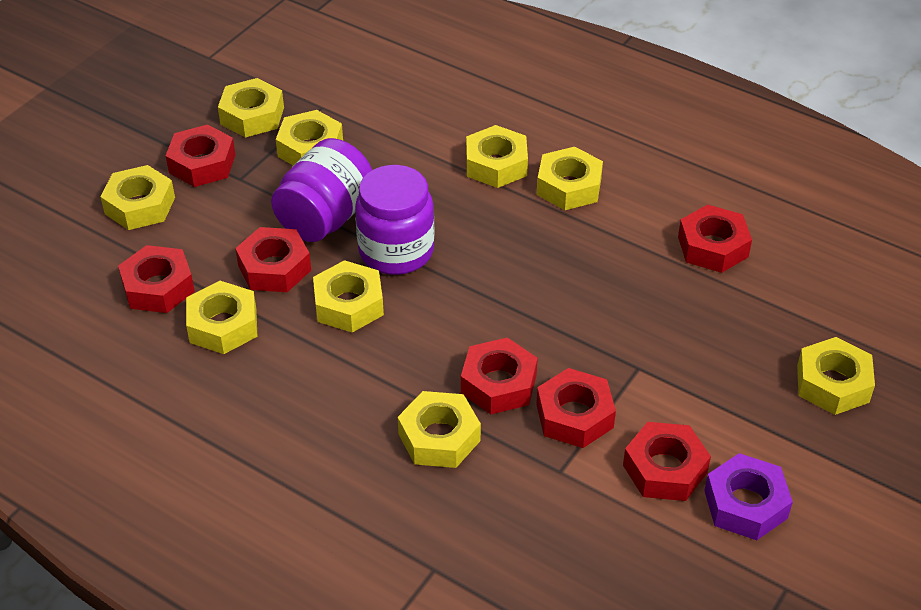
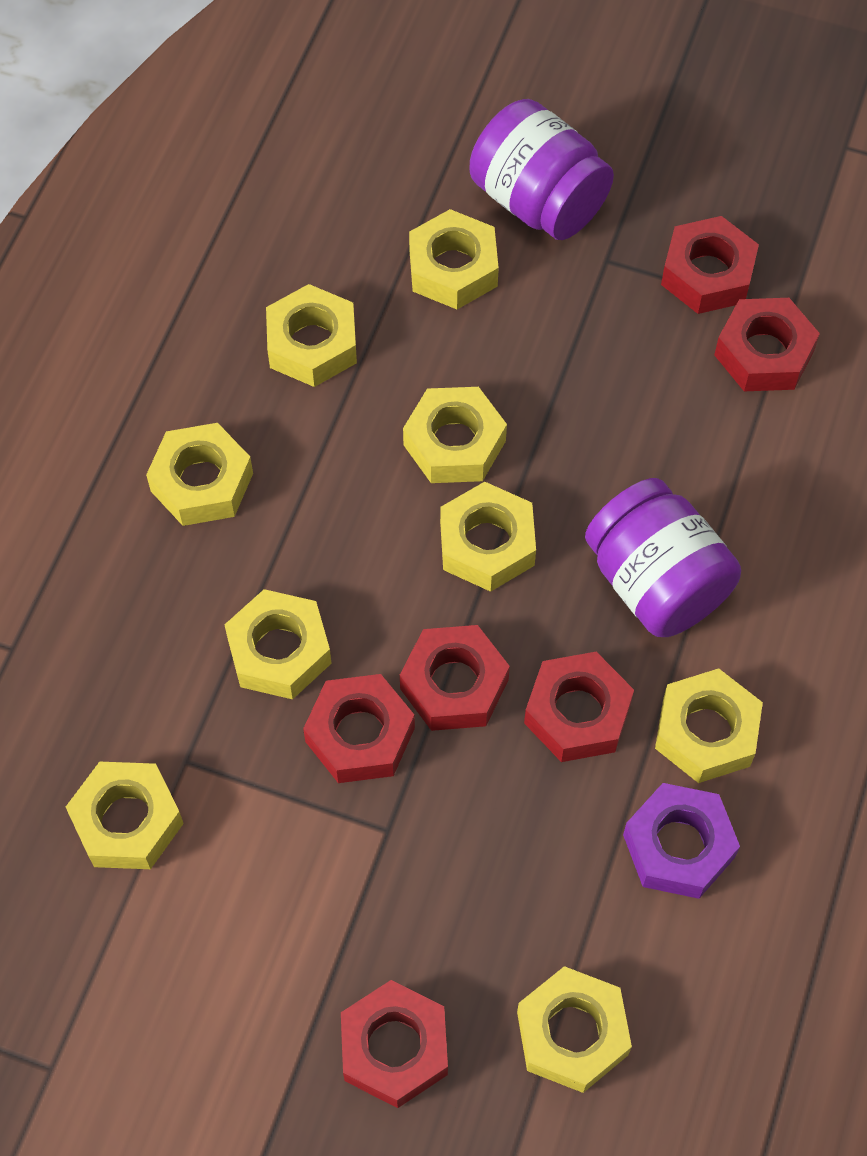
red nut: 7 -> 6

